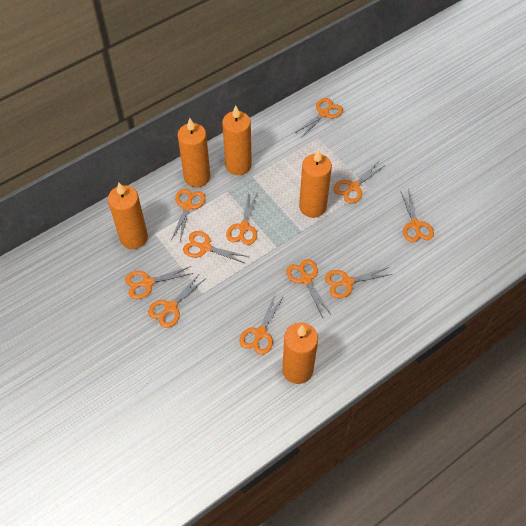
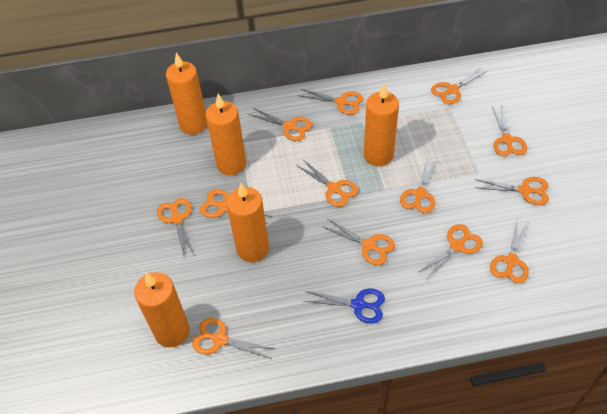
blue scissors: 0 -> 1
orange scissors: 11 -> 13

